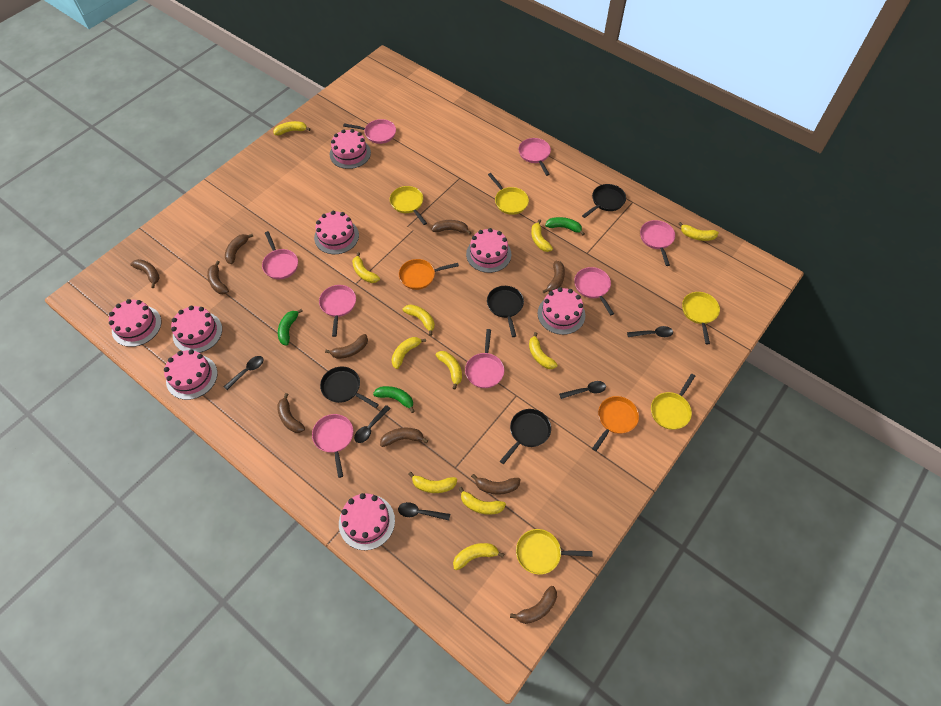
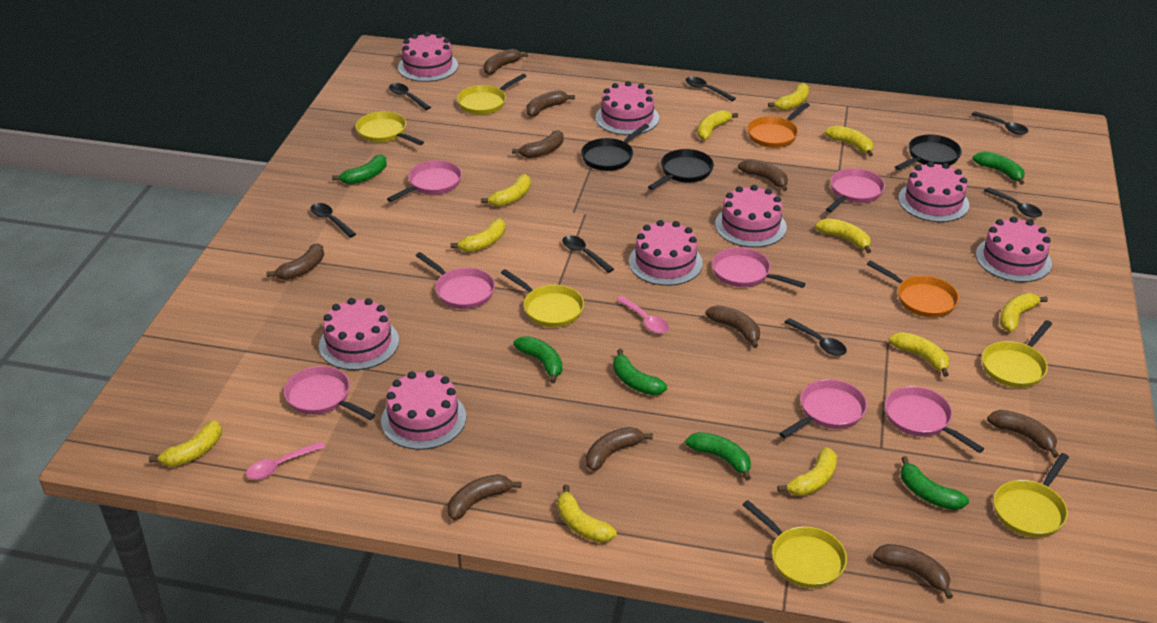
black pan: 4 -> 3
black spoon: 5 -> 7
green banana: 3 -> 6
pink pan: 8 -> 7
pink spoon: 0 -> 2
yellow pan: 5 -> 6

